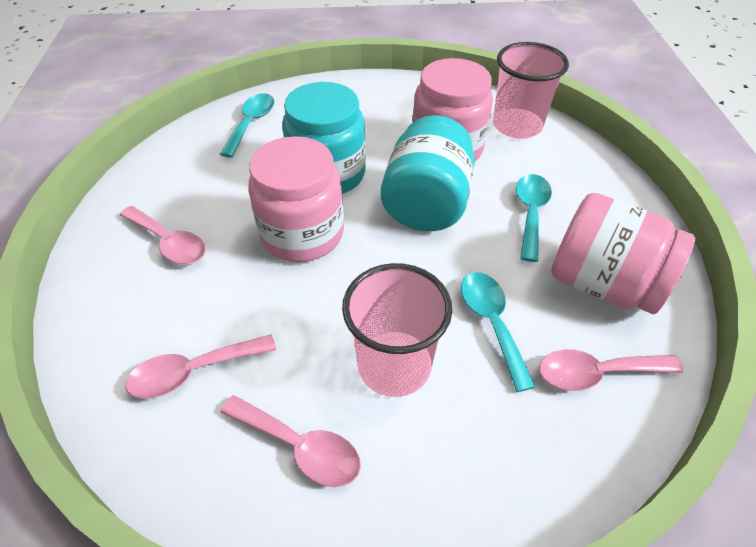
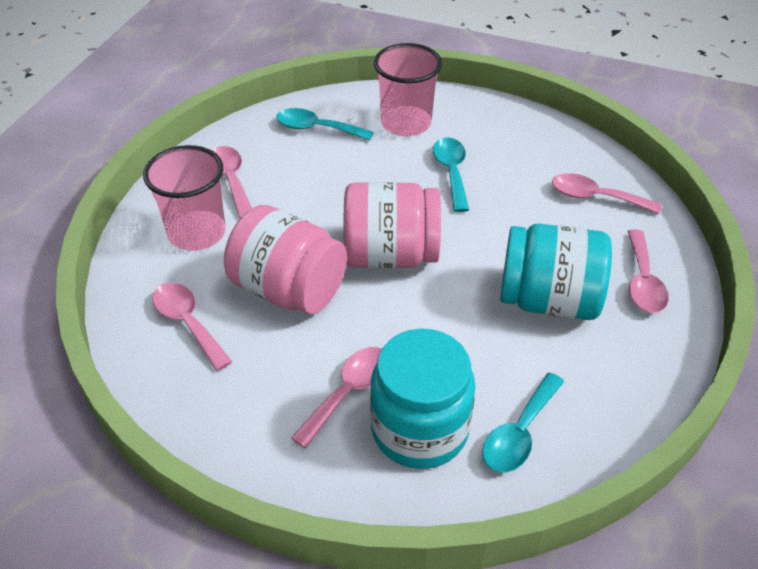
pink jar: 3 -> 2
pink spoon: 4 -> 5

